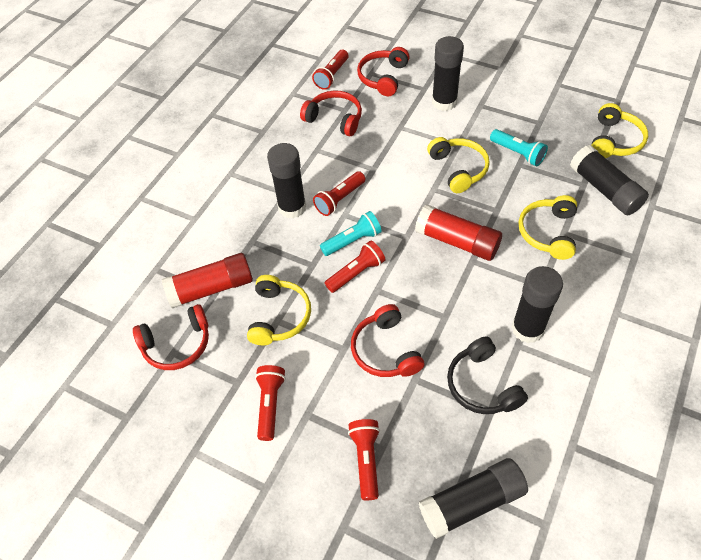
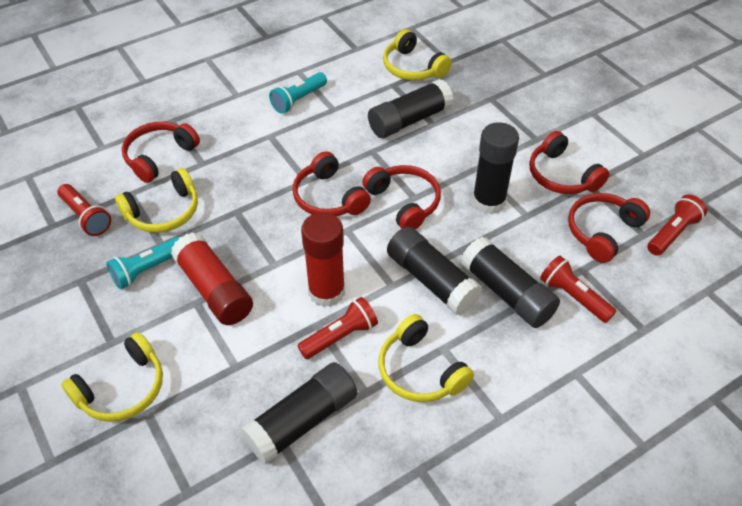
black headphones: 1 -> 0
red flashlight: 5 -> 4
red headphones: 4 -> 5

